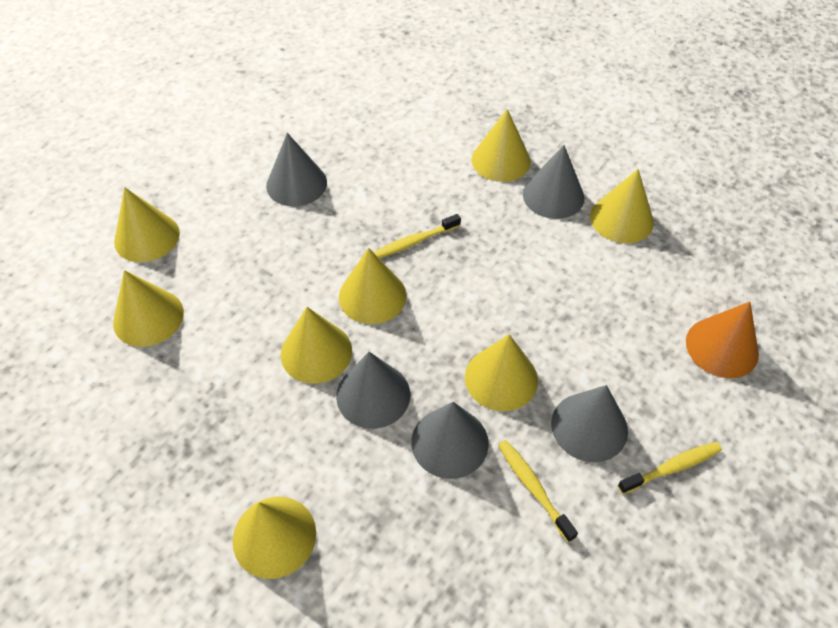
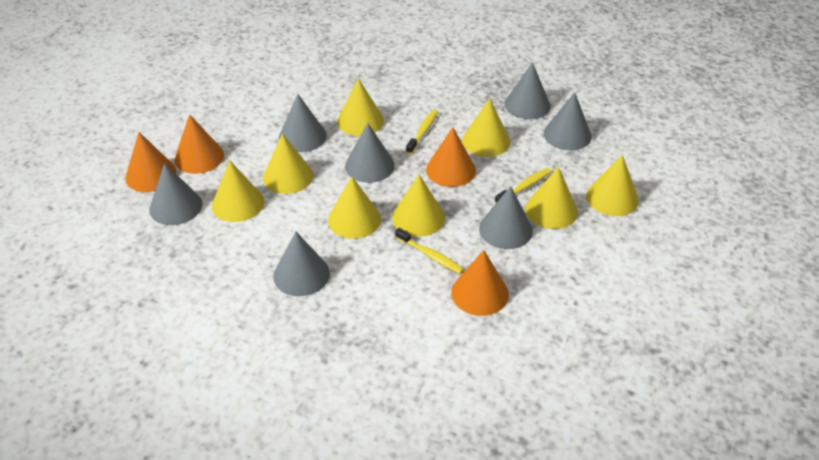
grey cone: 5 -> 7
orange cone: 1 -> 4

